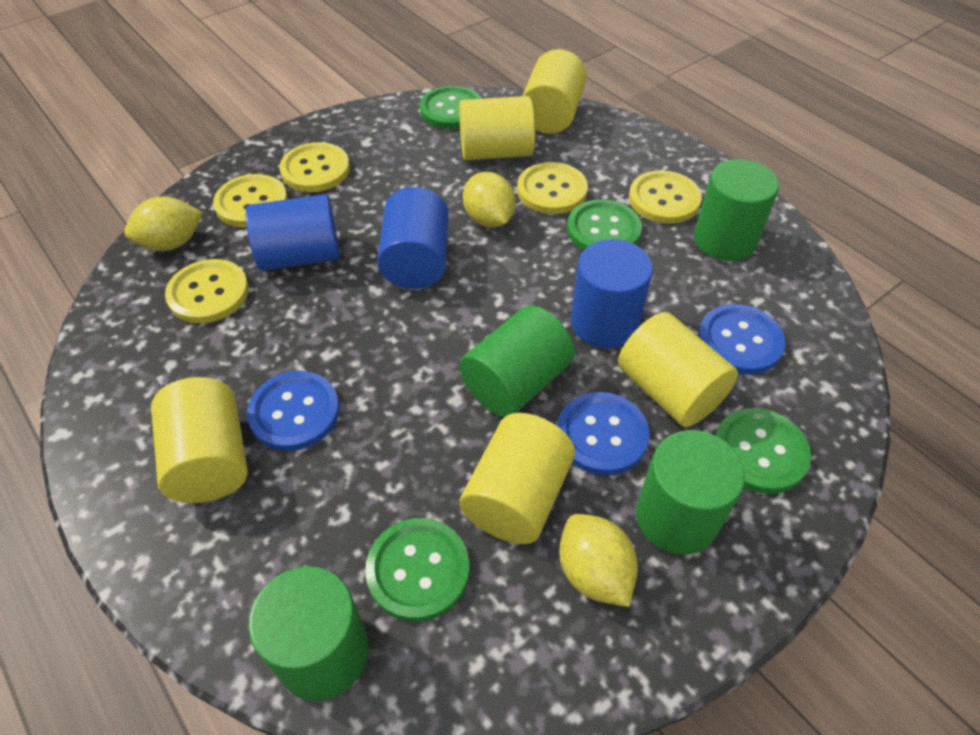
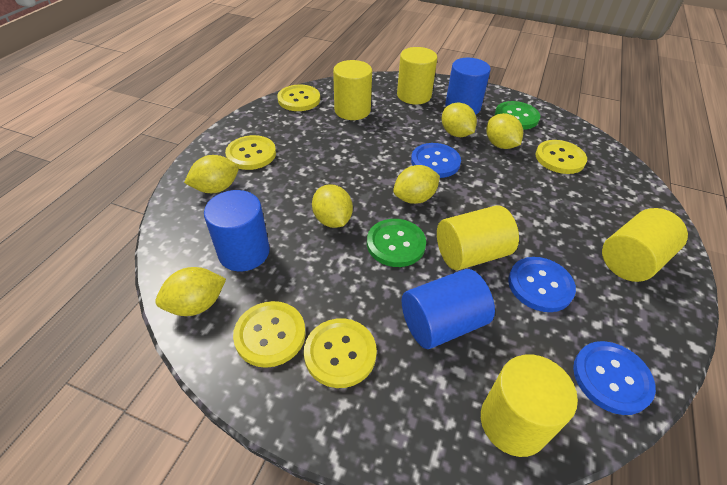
green button: 4 -> 2
green cylinder: 4 -> 0
yellow lemon: 3 -> 6

